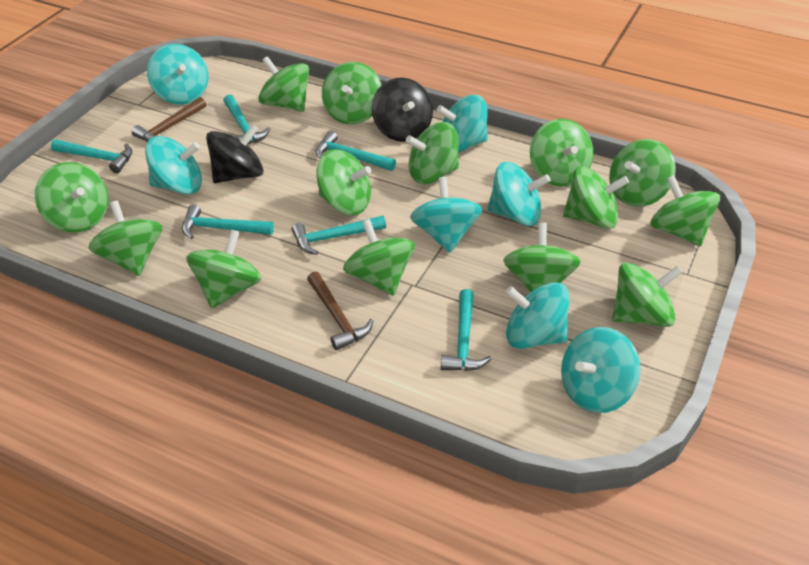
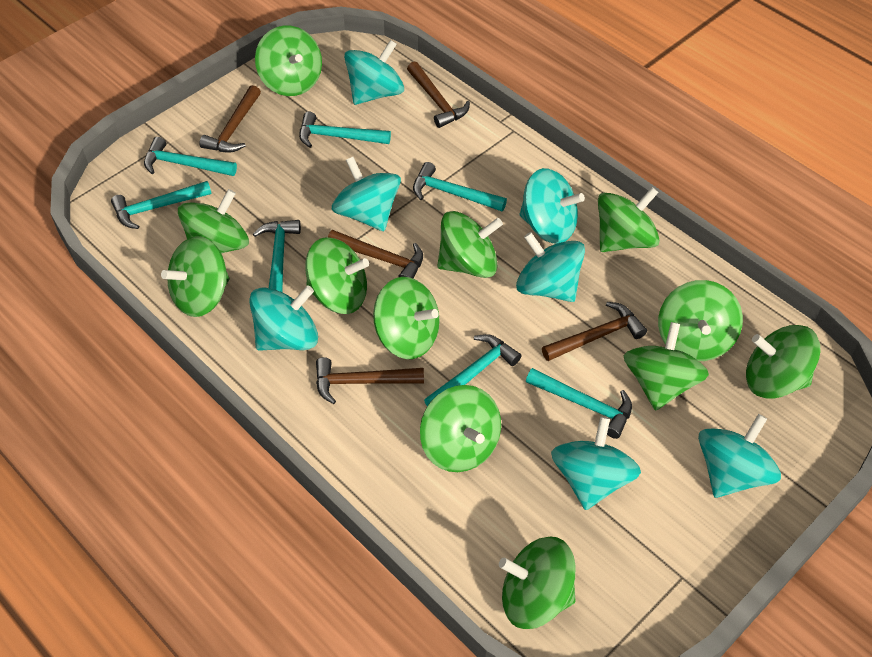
black spinning top: 2 -> 0
brown hammer: 2 -> 5
green spinning top: 14 -> 12
turquoise hammer: 6 -> 7

